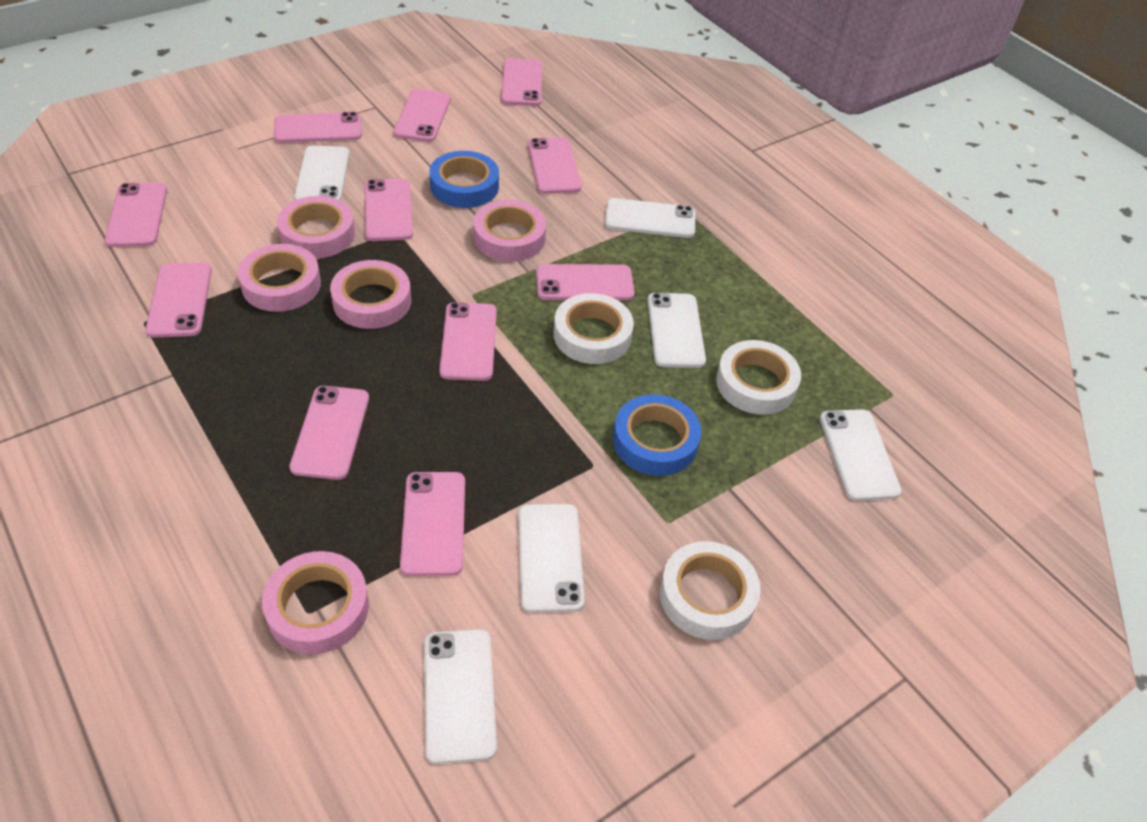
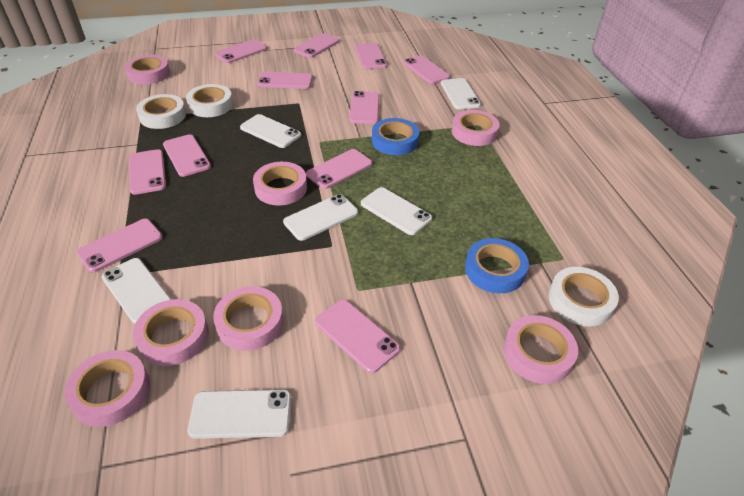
pink tape: 5 -> 7

